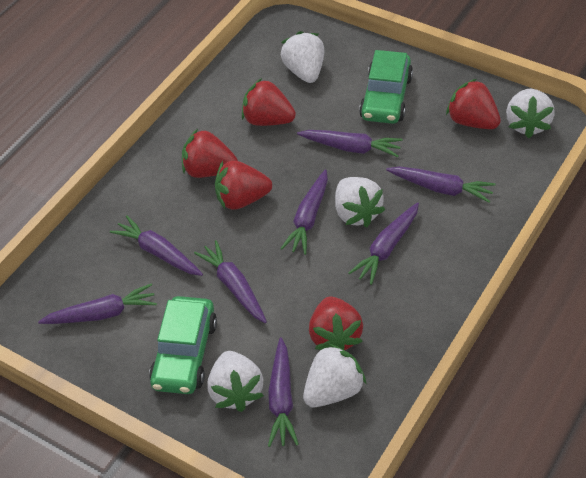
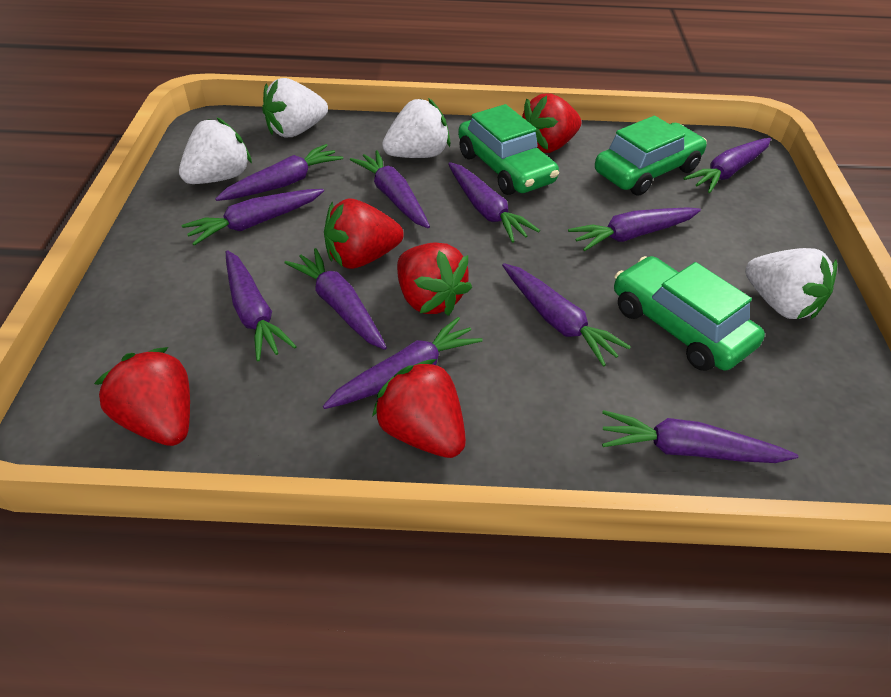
green car: 2 -> 3
purple carrot: 8 -> 11
white strawberry: 5 -> 4

